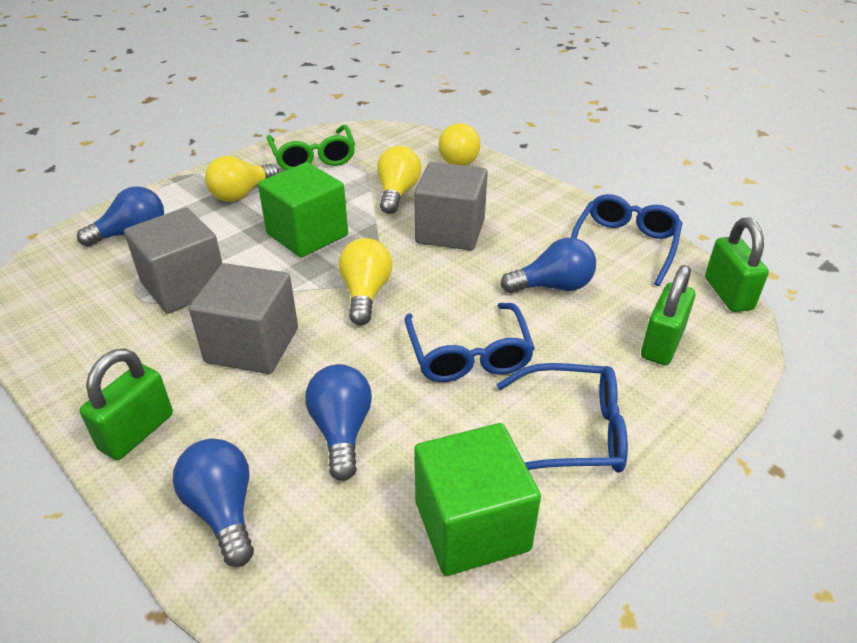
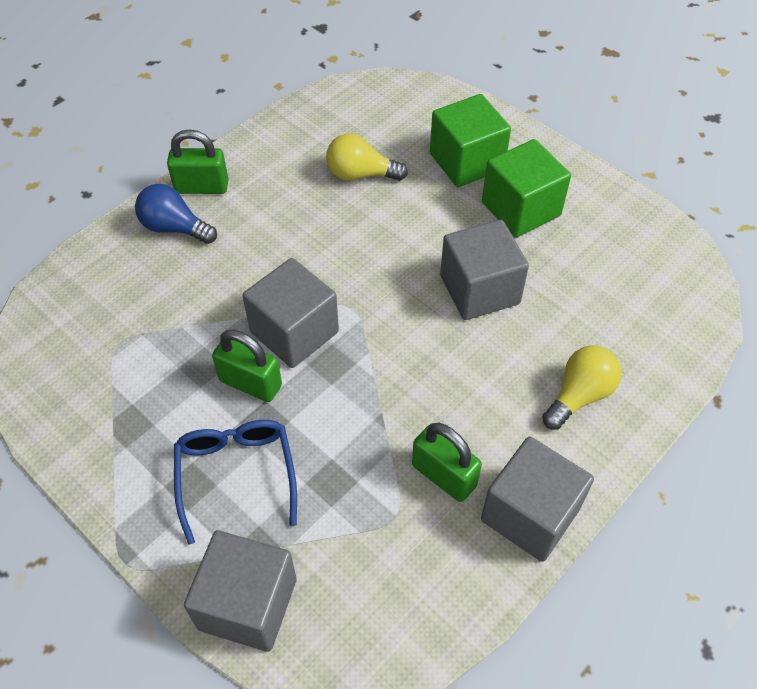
blue glasses: 3 -> 1
blue light bulb: 4 -> 1
green glasses: 1 -> 0
grey cube: 3 -> 4
yellow light bulb: 4 -> 2

